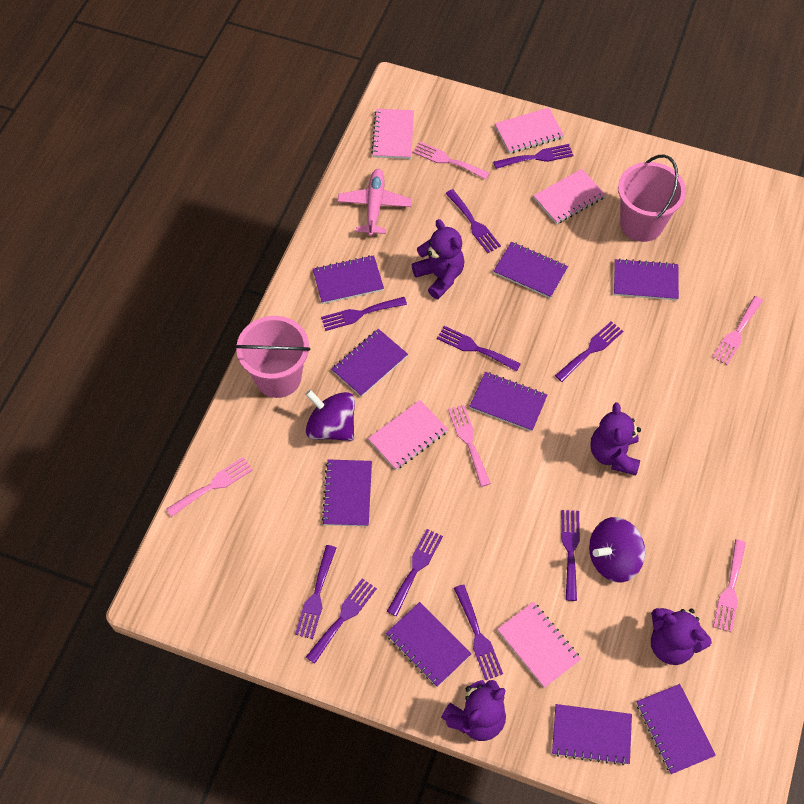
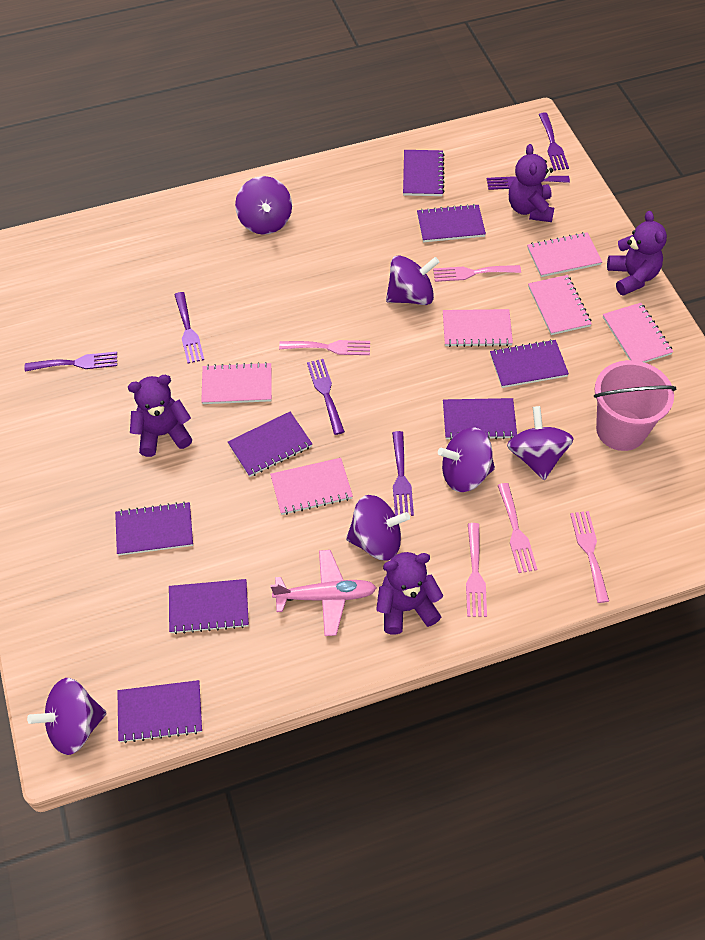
pink bucket: 2 -> 1
pink notebook: 5 -> 6
purple fork: 10 -> 6
purple notebook: 9 -> 8
purple spinning top: 2 -> 6

